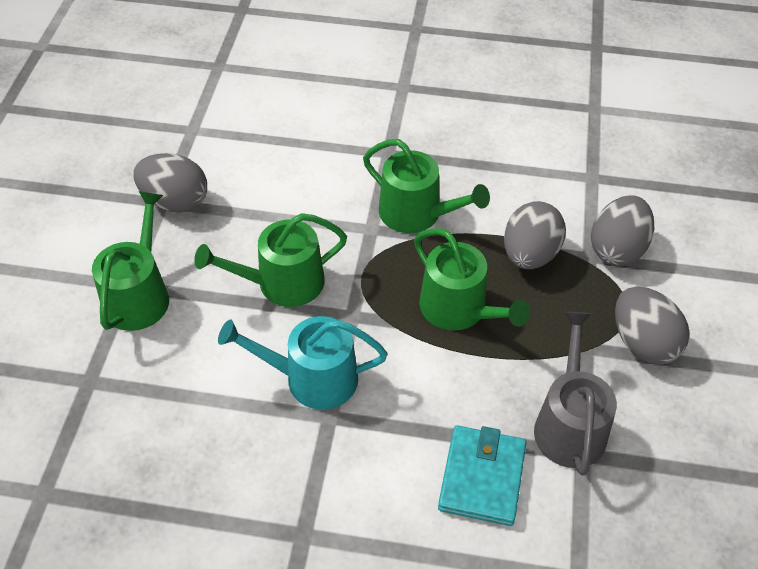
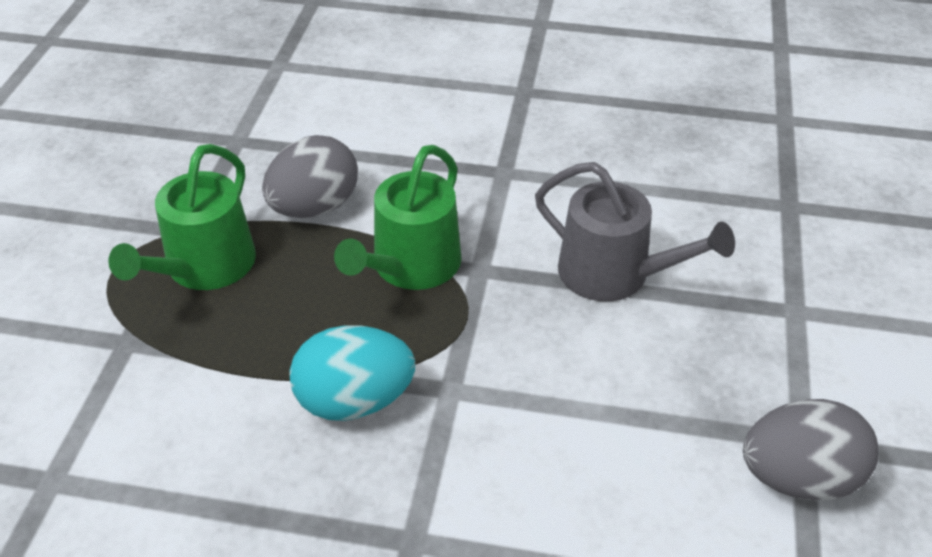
green watering can: 4 -> 2
grey egg: 4 -> 2
turquoise egg: 0 -> 1
turquoise wallet: 1 -> 0
turquoise watering can: 1 -> 0

